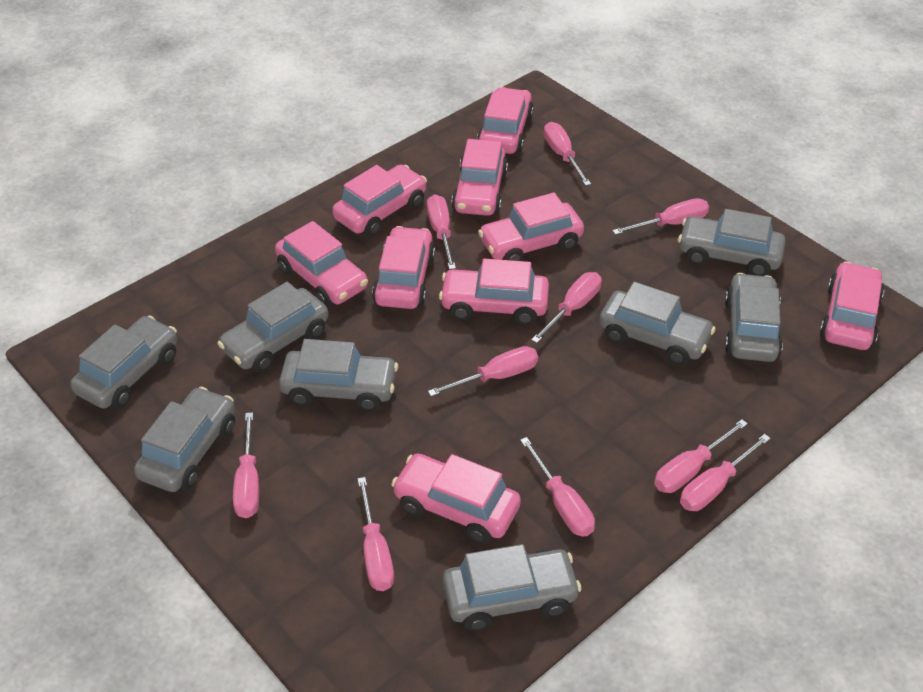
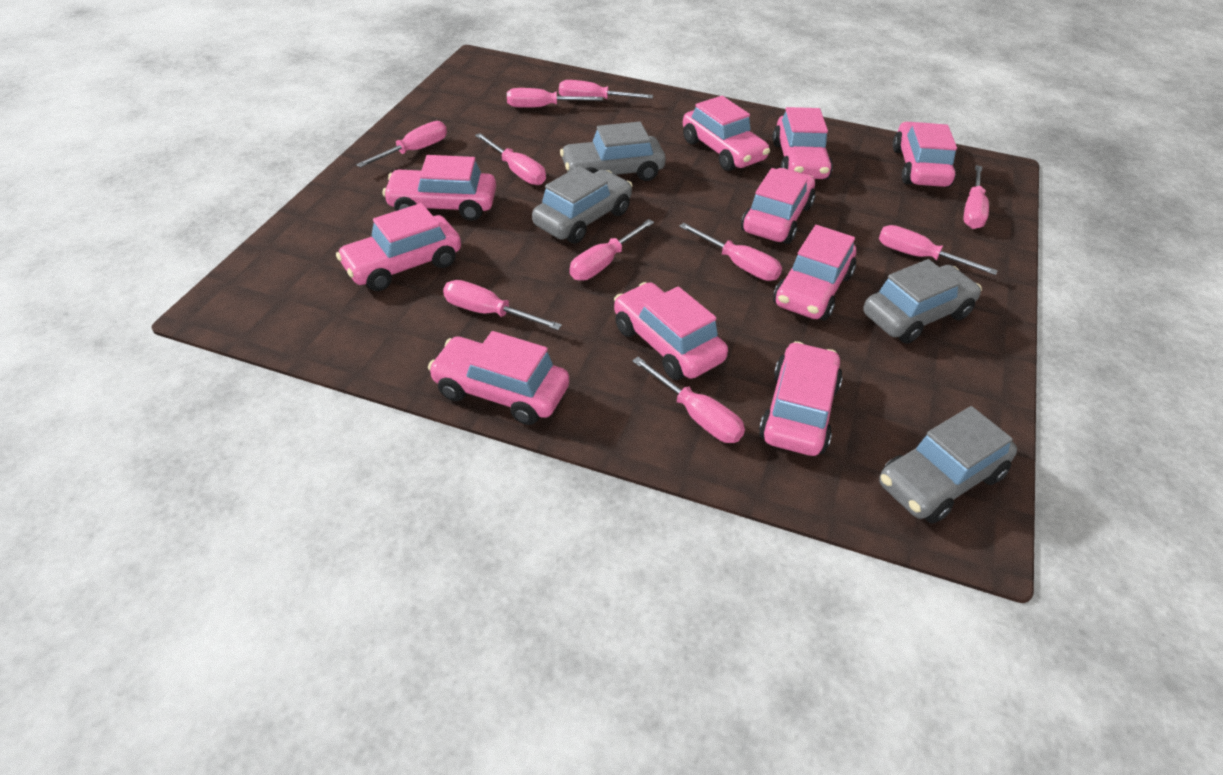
grey car: 8 -> 4
pink car: 9 -> 10

